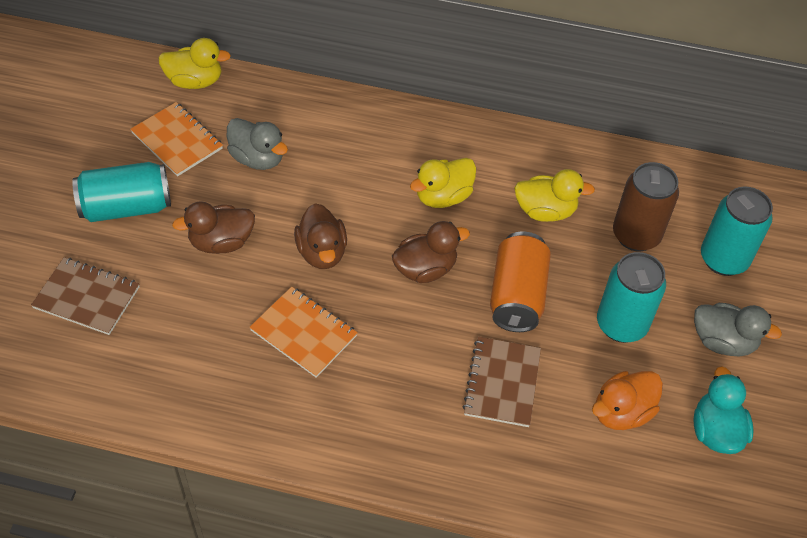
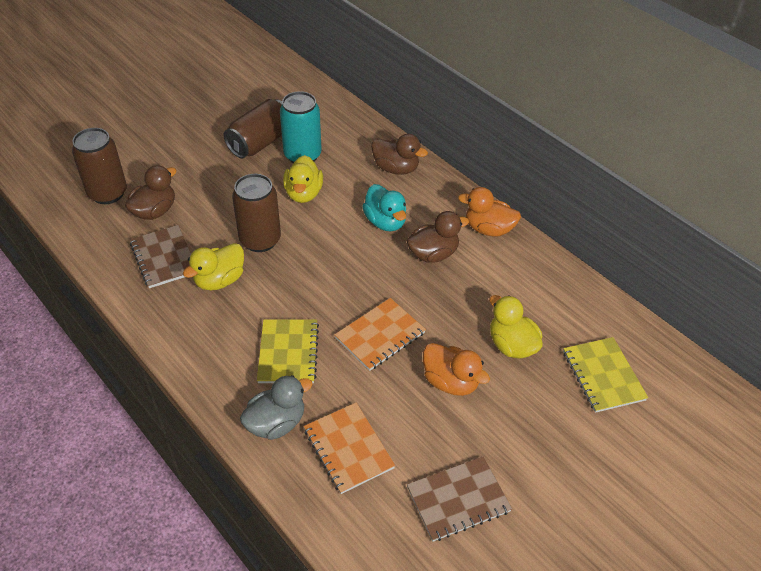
brown can: 1 -> 3
grey duck: 2 -> 1
orange can: 1 -> 0
orange duck: 1 -> 2
turquoise can: 3 -> 1
yellow notebook: 0 -> 2

